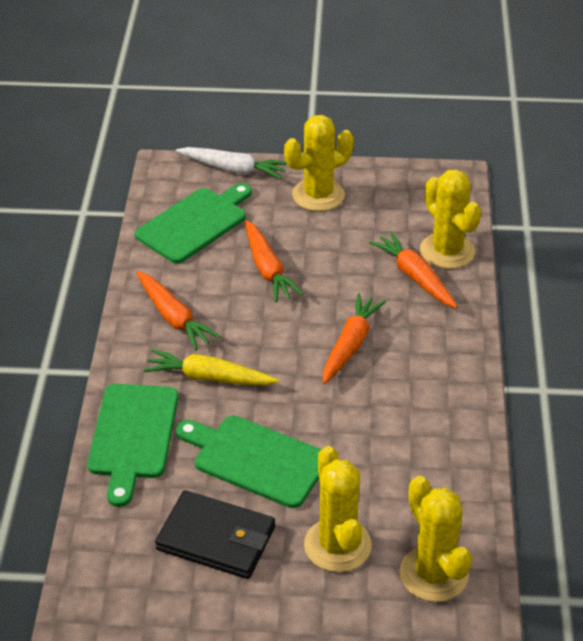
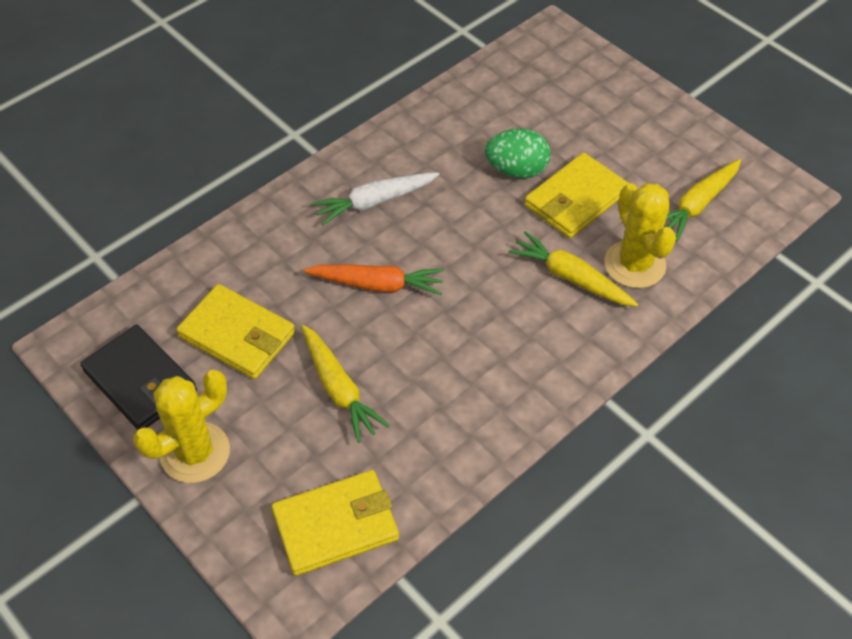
green cutting board: 3 -> 0
green egg: 0 -> 1
orange carrot: 4 -> 1
yellow cactus: 4 -> 2
yellow carrot: 1 -> 3
yellow wallet: 0 -> 3

